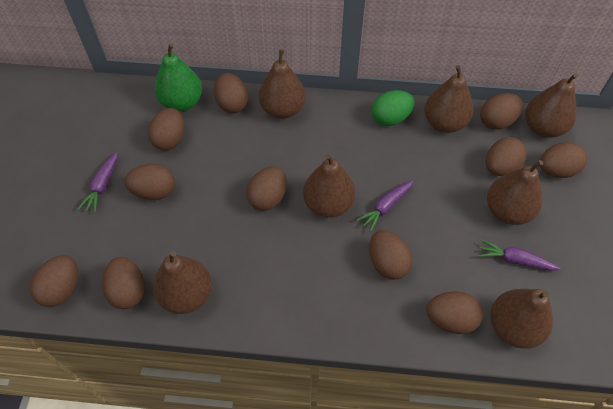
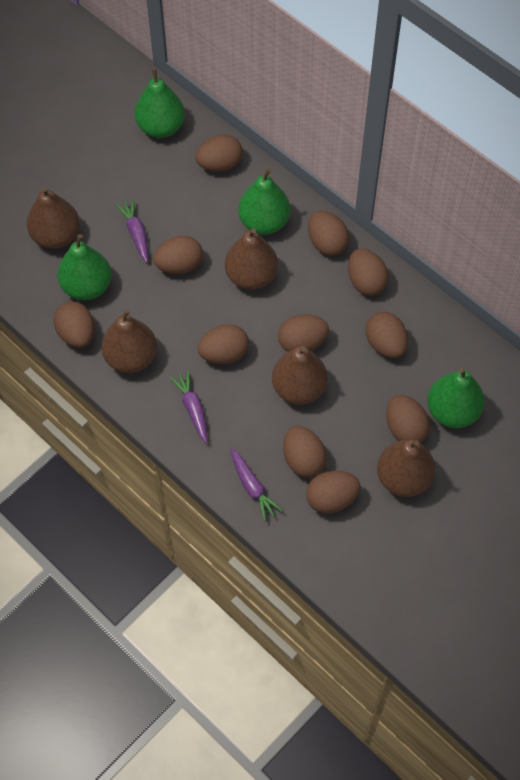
brown pear: 7 -> 5
green egg: 1 -> 0
green pear: 1 -> 4

